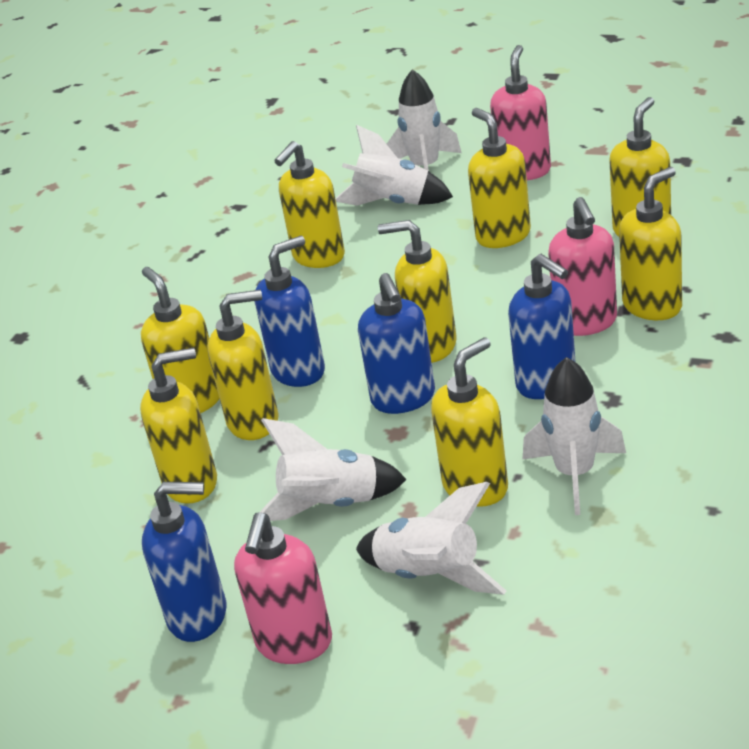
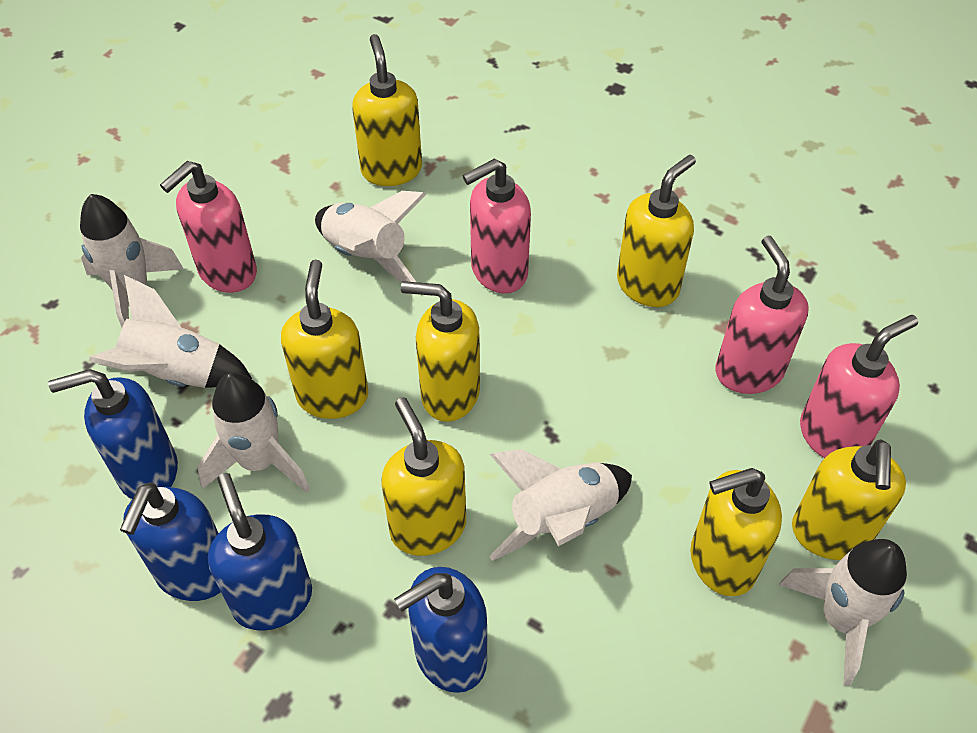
pink soap dispenser: 3 -> 4
white rocket: 5 -> 6
yellow soap dispenser: 9 -> 7

